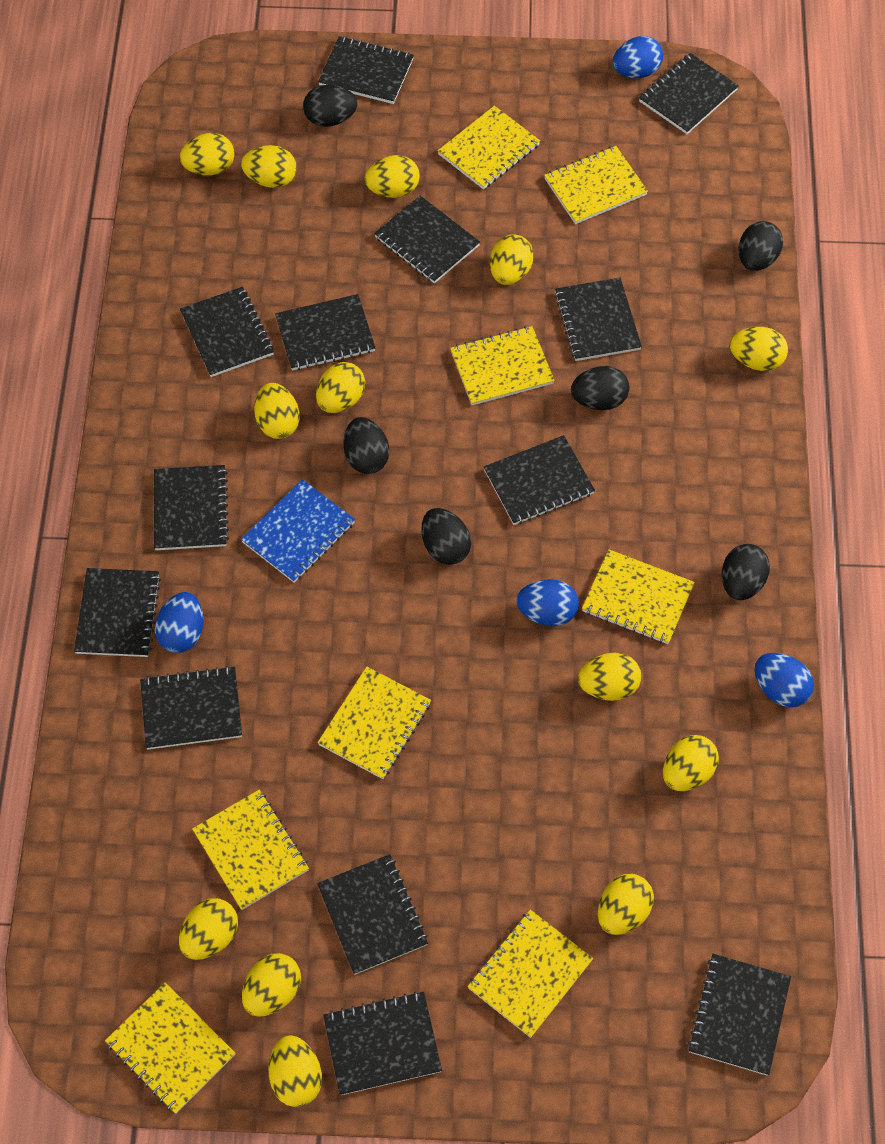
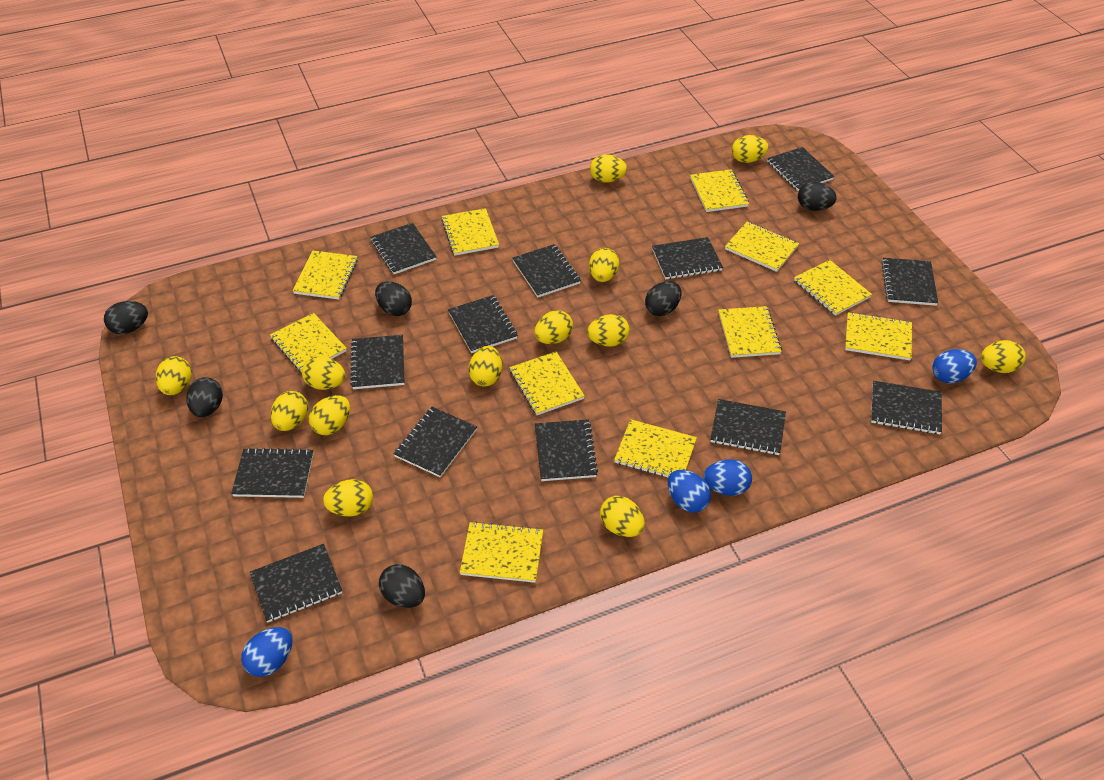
blue notebook: 1 -> 0
yellow notebook: 8 -> 11

